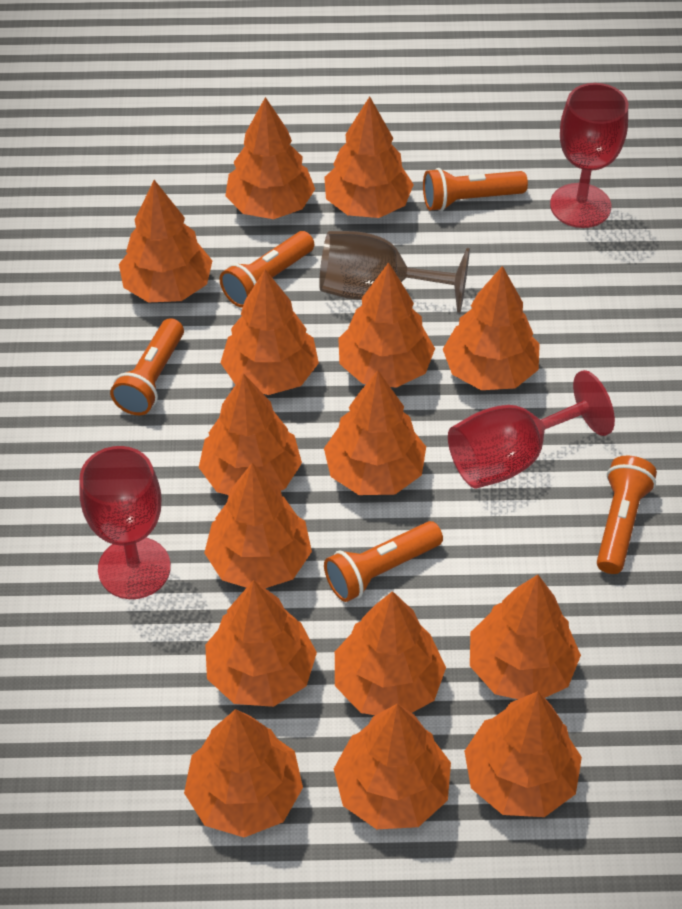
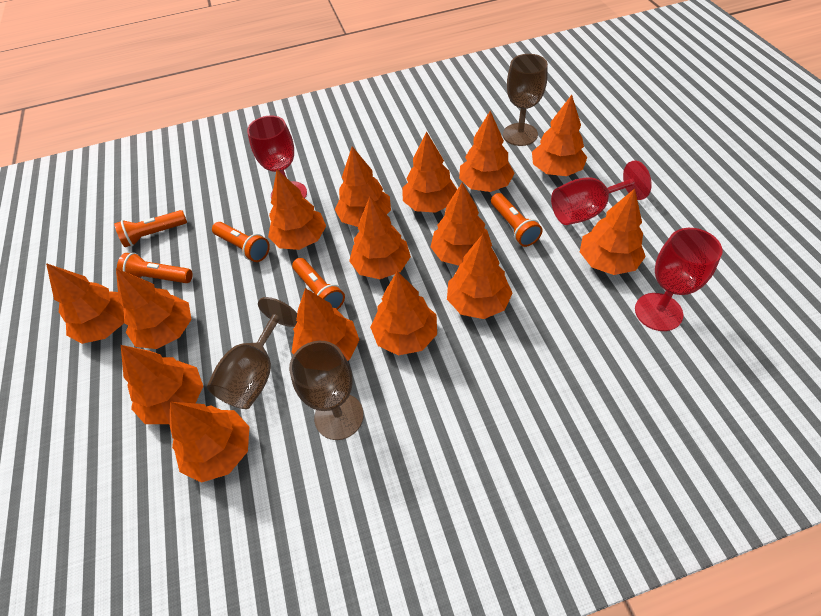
brown goblet: 1 -> 3

